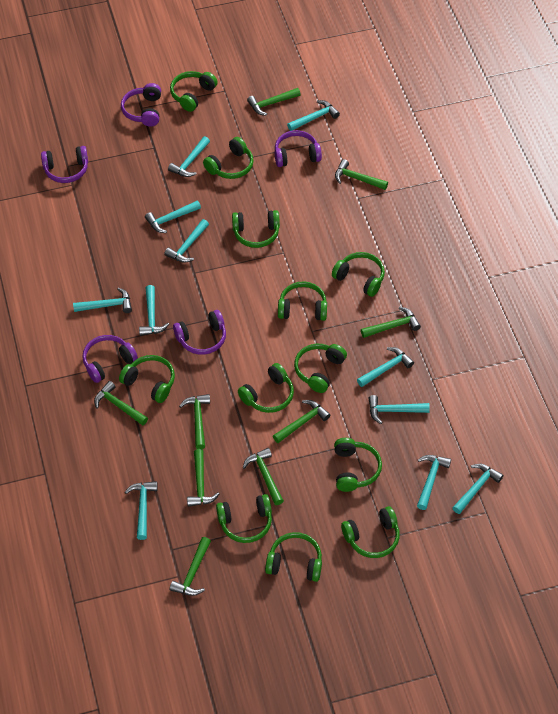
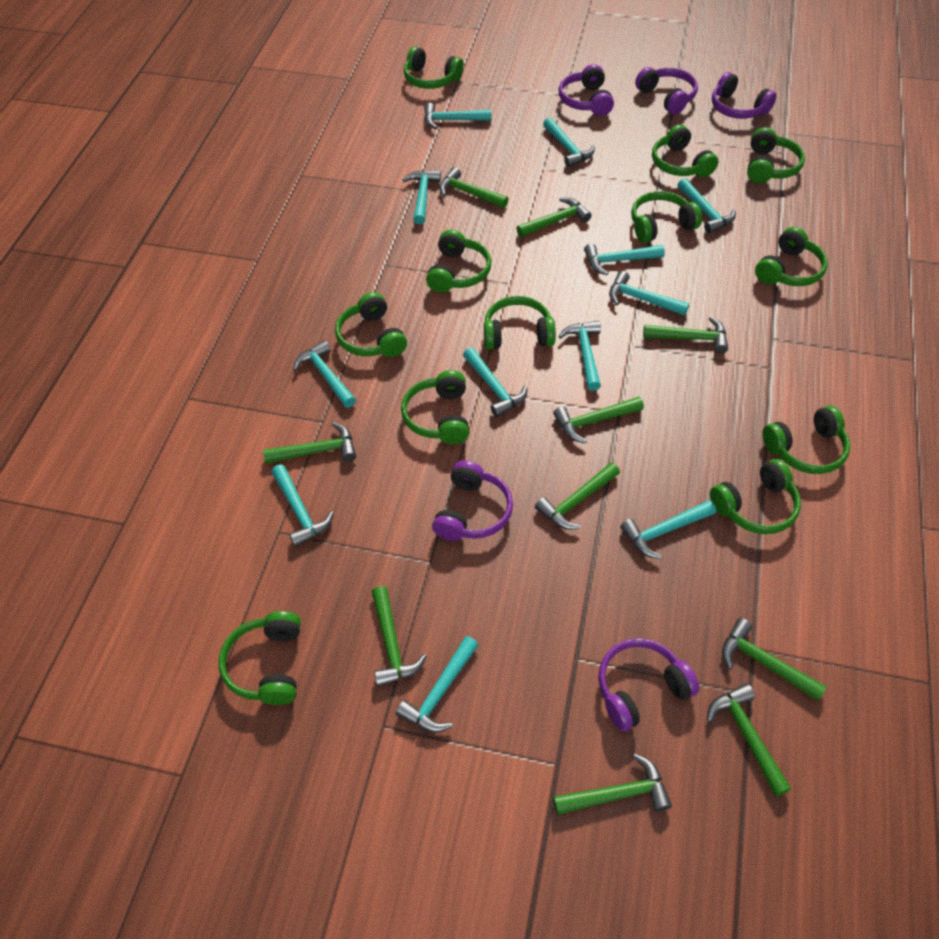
green hammer: 9 -> 10
turquoise hammer: 11 -> 12

